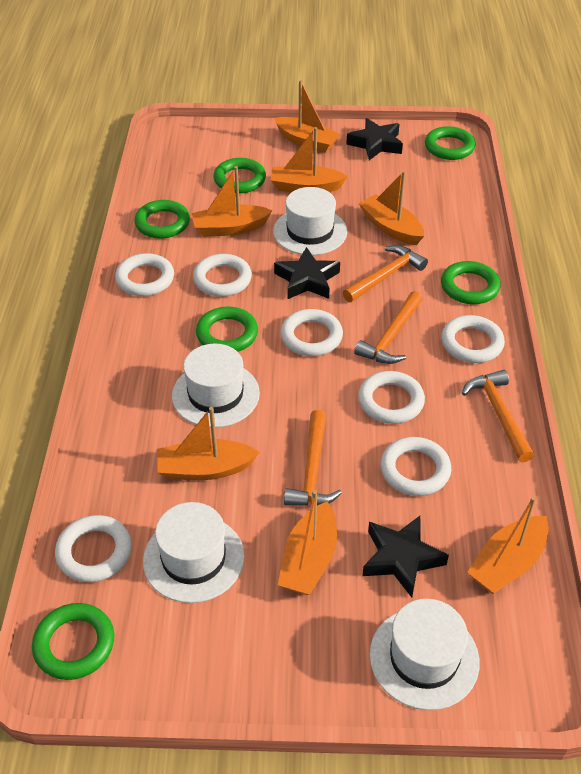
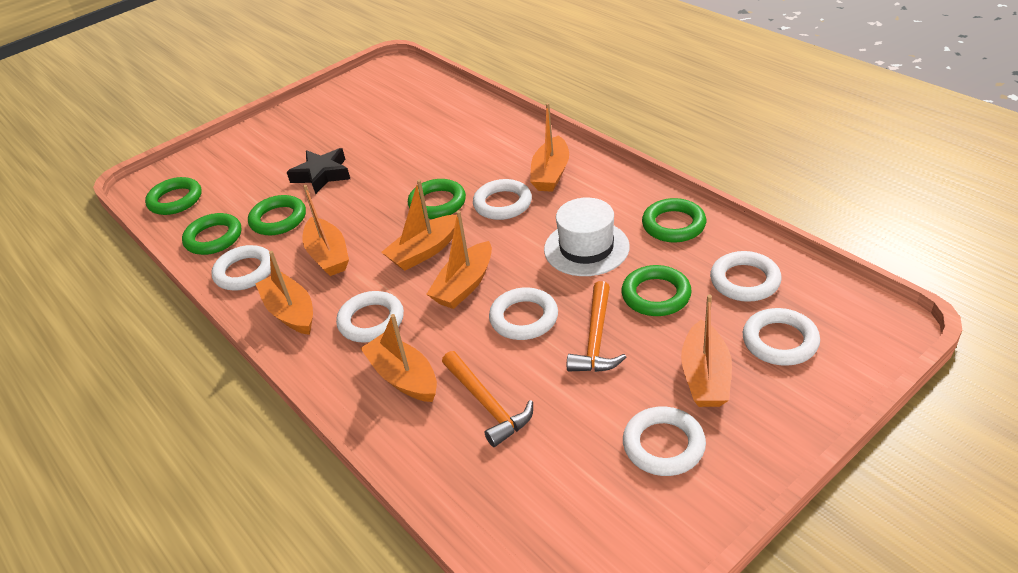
black star: 3 -> 1
orange hammer: 4 -> 2
white hat: 4 -> 1

